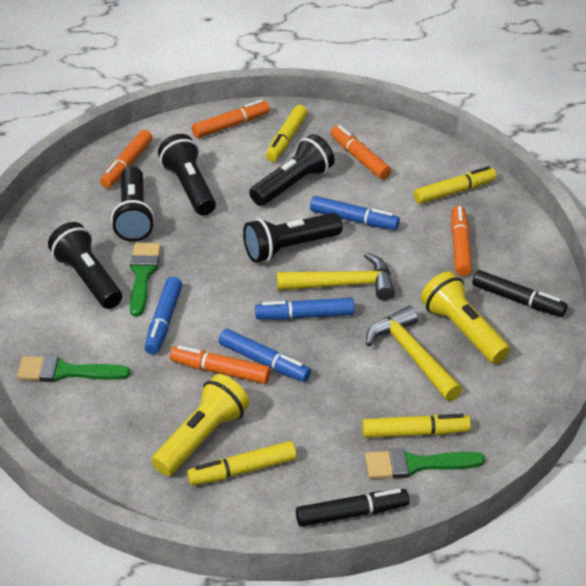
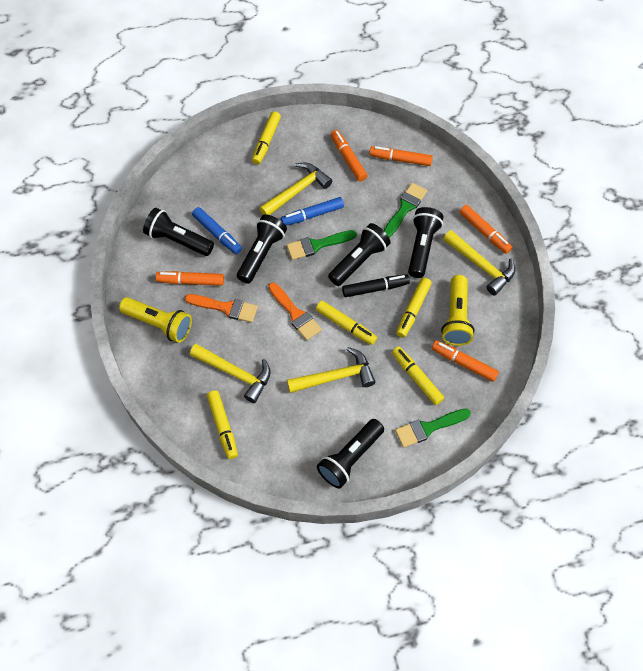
black marker: 2 -> 1
blue marker: 4 -> 2
orange brush: 0 -> 2
yellow hammer: 2 -> 4
yellow marker: 4 -> 5

